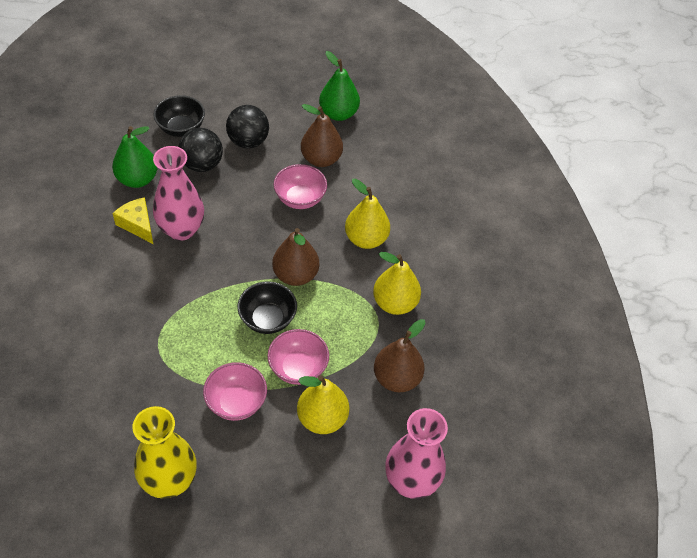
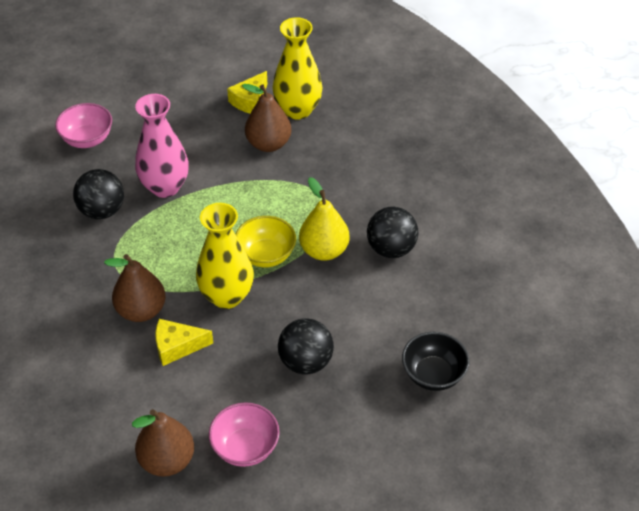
black ball: 2 -> 3
black bowl: 2 -> 1
green pear: 2 -> 0
pink bowl: 3 -> 2
pink vase: 2 -> 1
yellow bowl: 0 -> 1
yellow cheese: 1 -> 2
yellow pear: 3 -> 1
yellow vase: 1 -> 2

